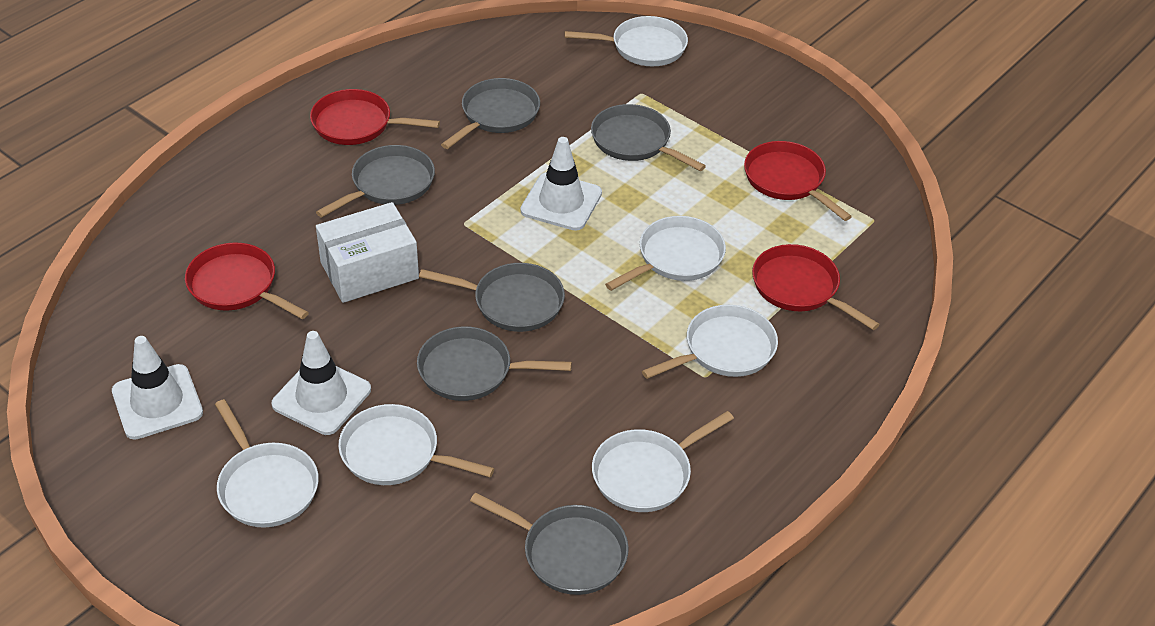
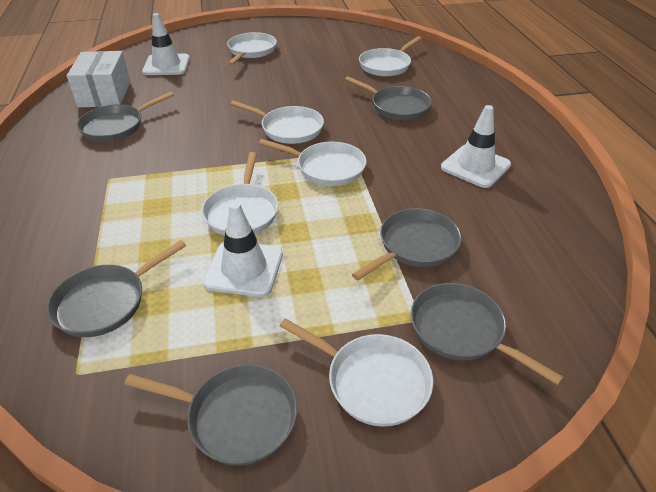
red pan: 4 -> 0

